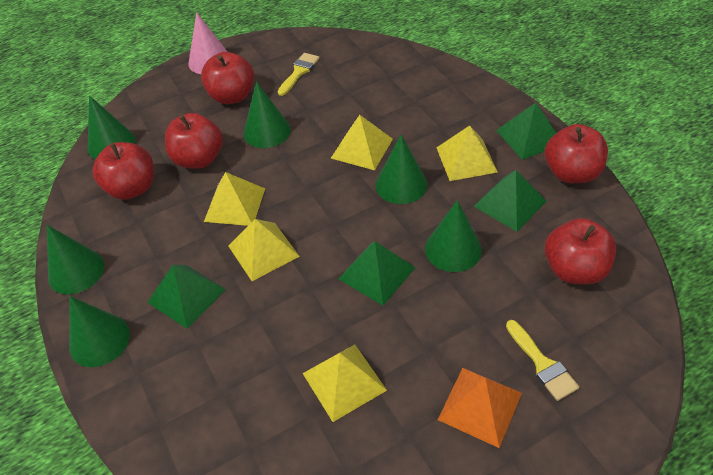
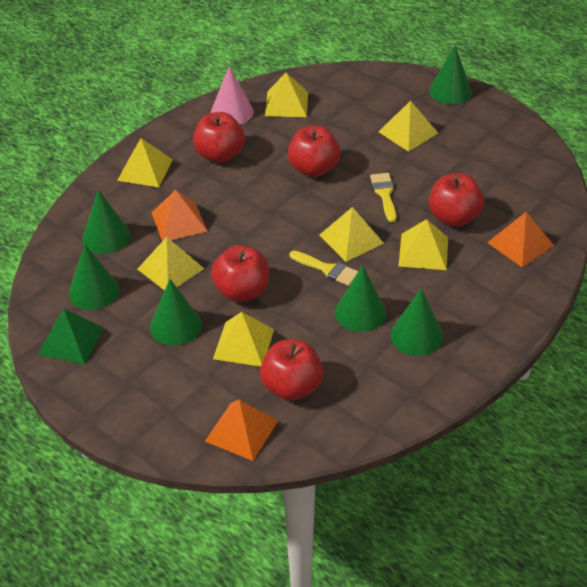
green pyramid: 4 -> 1
orange pyramid: 1 -> 3
yellow pyramid: 5 -> 7

